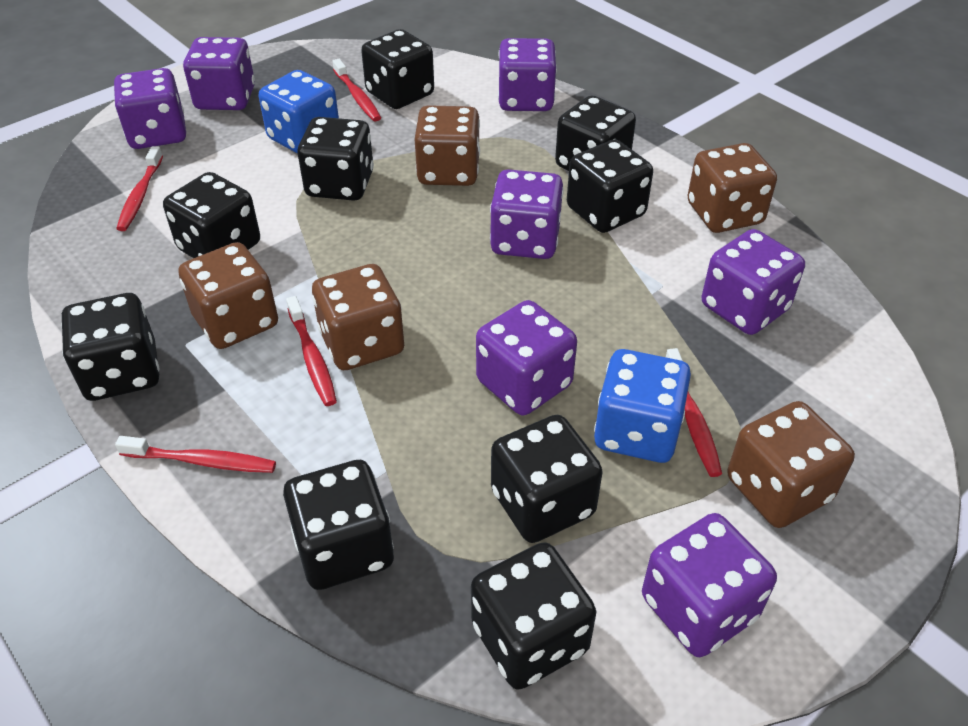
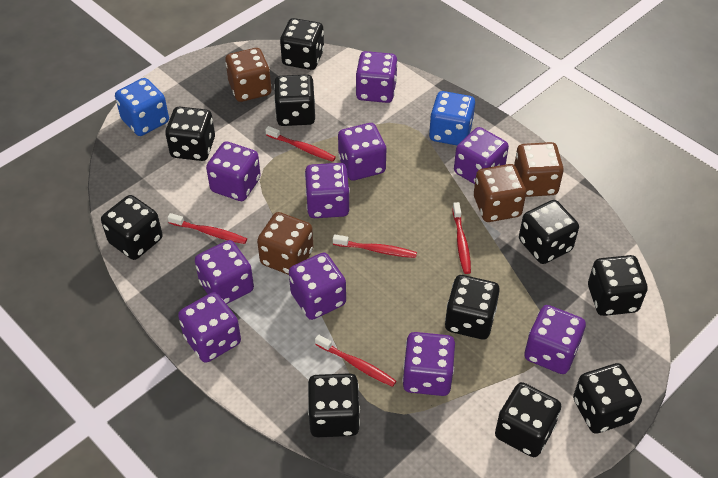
black dice: 9 -> 10
brown dice: 5 -> 4
purple dice: 7 -> 10

